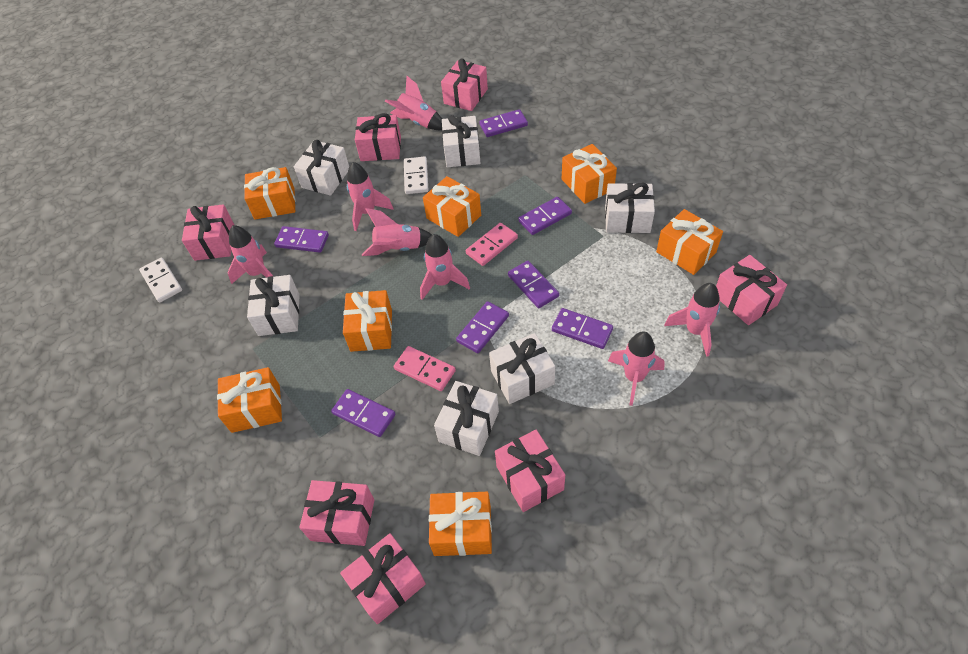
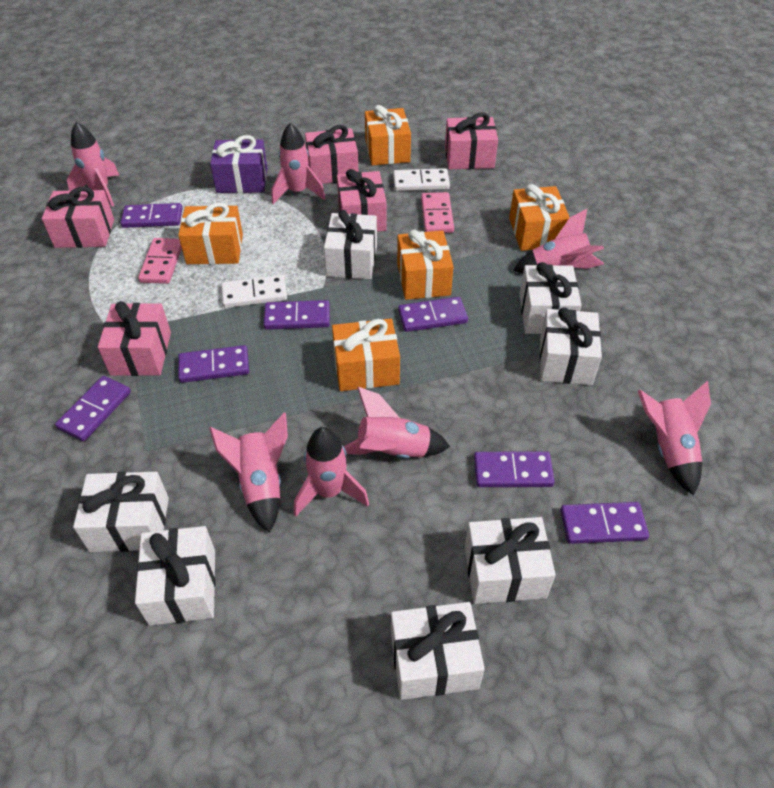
orange gift: 7 -> 5
pink gift: 7 -> 5
purple gift: 0 -> 1
white gift: 6 -> 7

